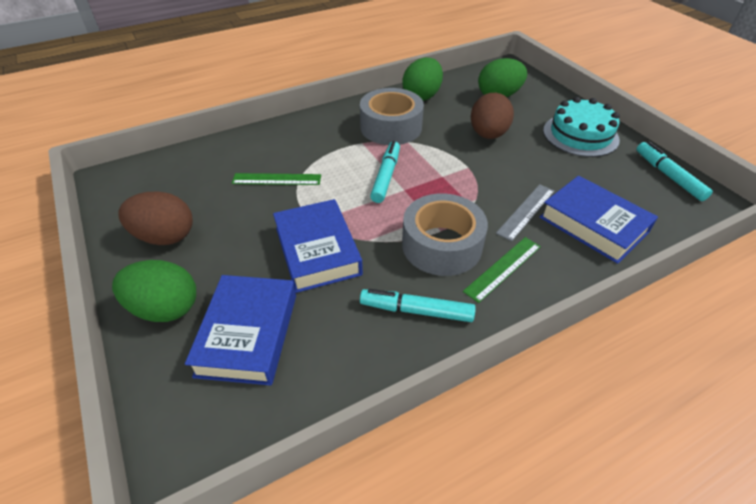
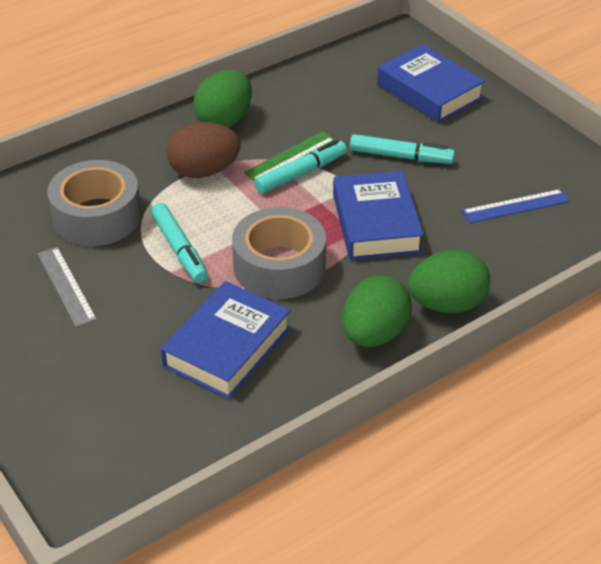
blue ruler: 0 -> 1
brown egg: 2 -> 1
green ruler: 2 -> 1
turquoise cake: 1 -> 0

